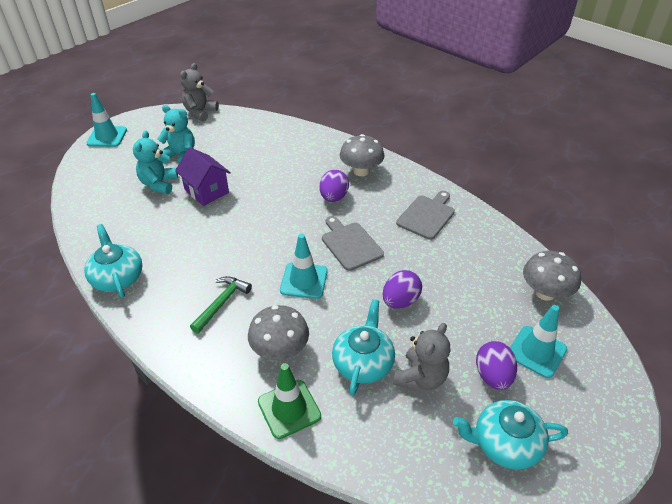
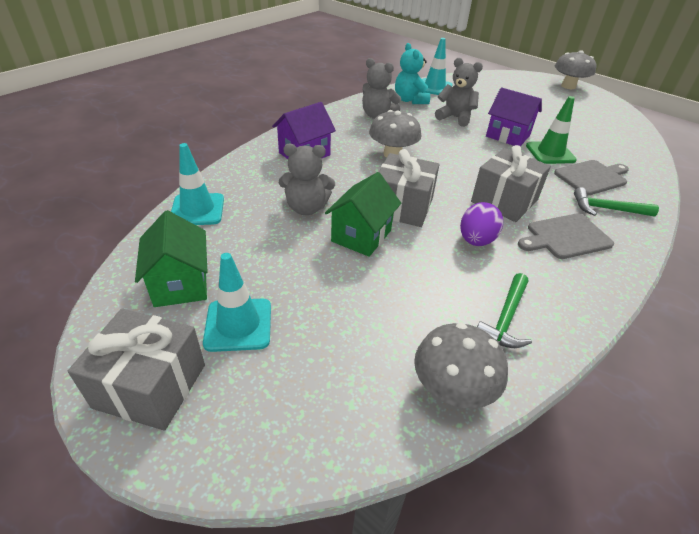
green hammer: 1 -> 2
green house: 0 -> 2
grey gift: 0 -> 3
grey teddy bear: 2 -> 3
purple egg: 3 -> 1
purple house: 1 -> 2
turquoise teapot: 3 -> 0
turquoise teddy bear: 2 -> 1

